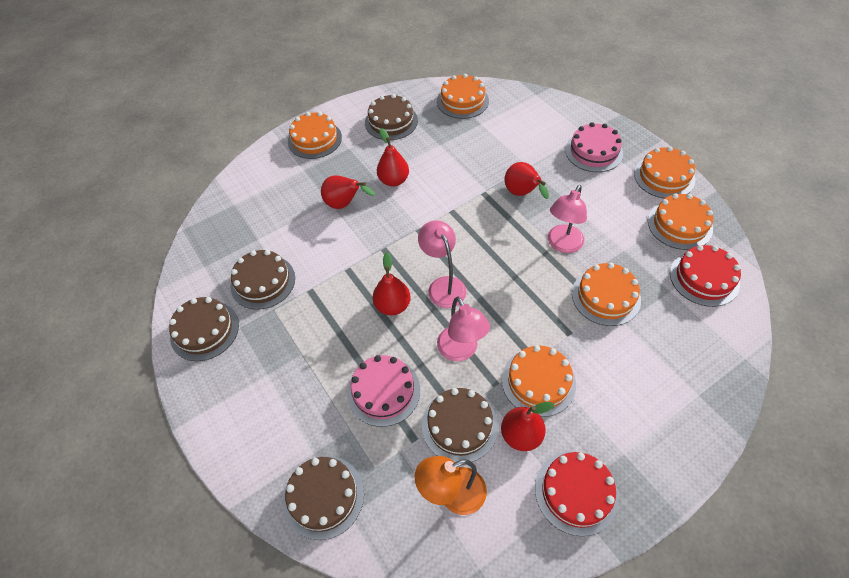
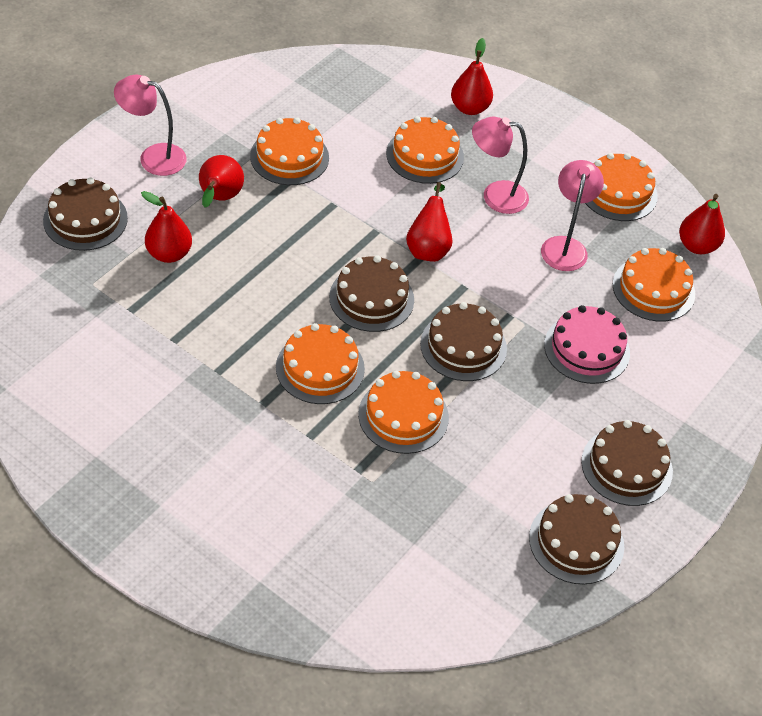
orange lamp: 1 -> 0
pink cake: 2 -> 1
red cake: 2 -> 0

